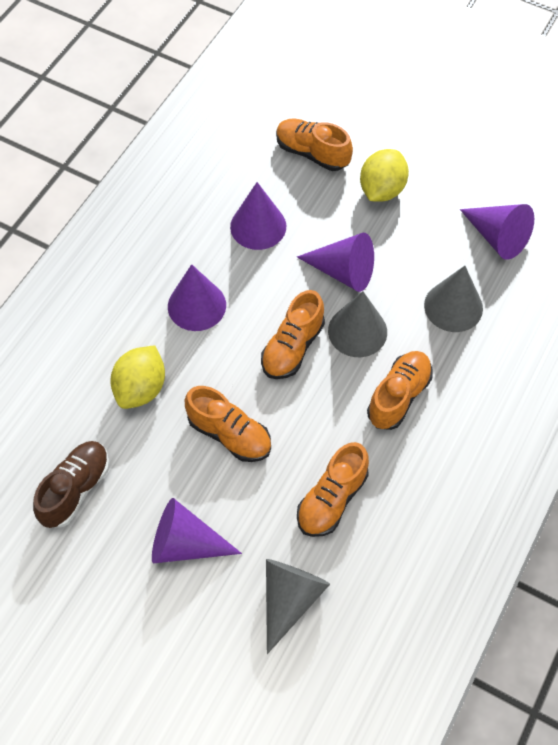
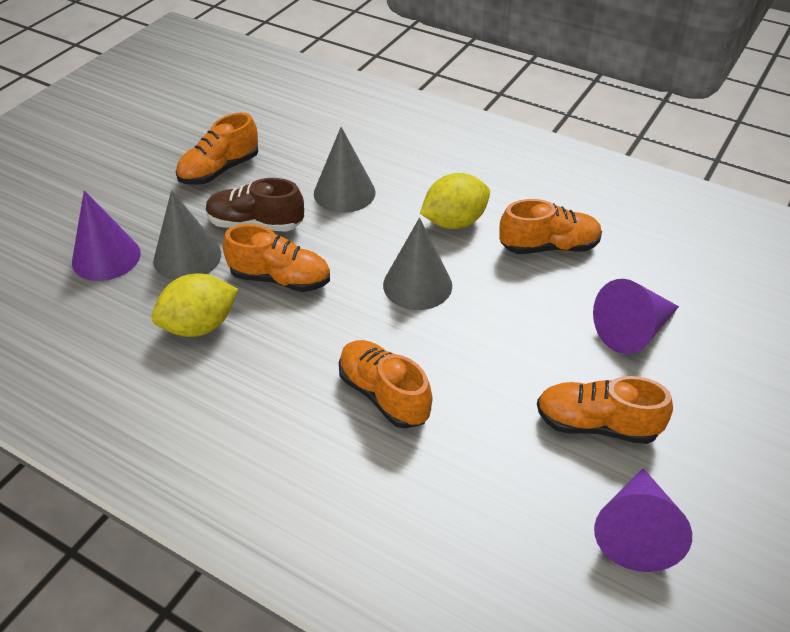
purple cone: 5 -> 3

